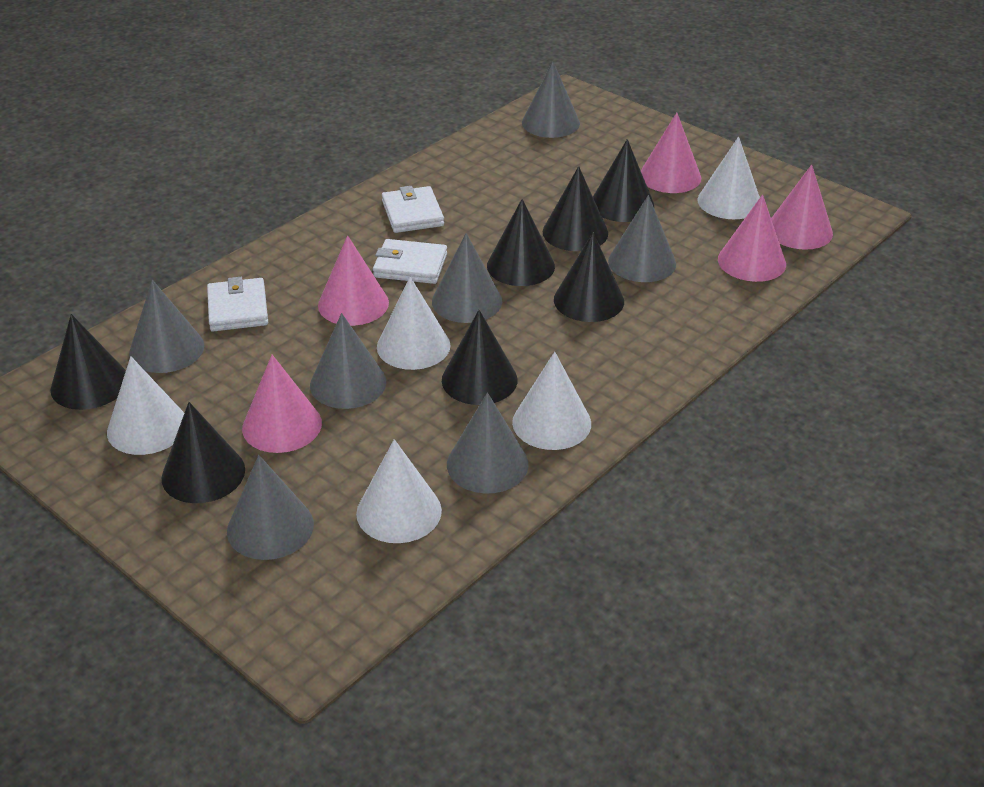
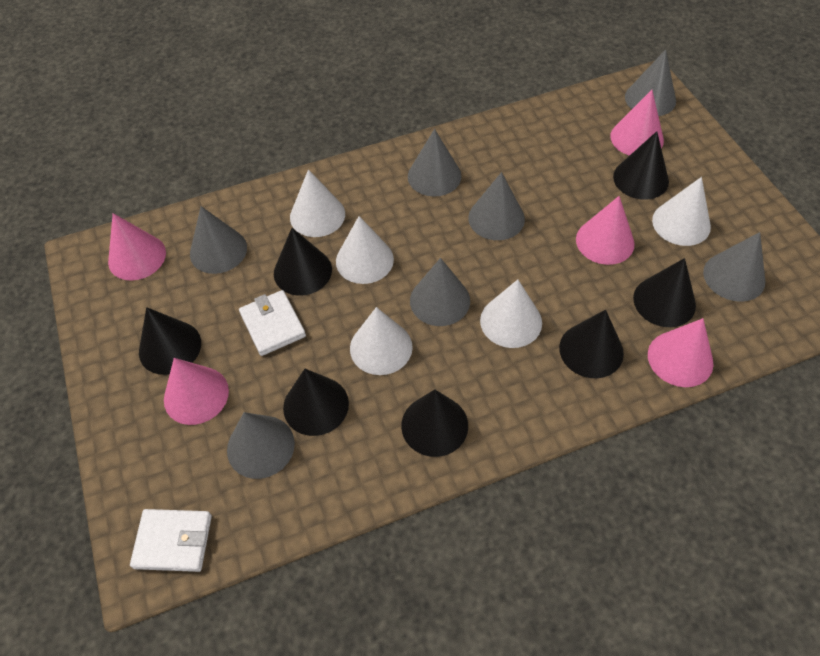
white wallet: 3 -> 2

